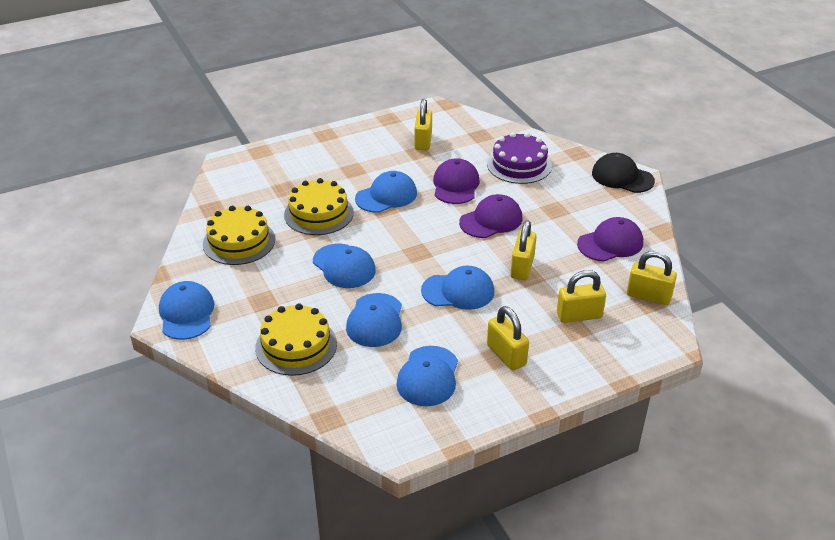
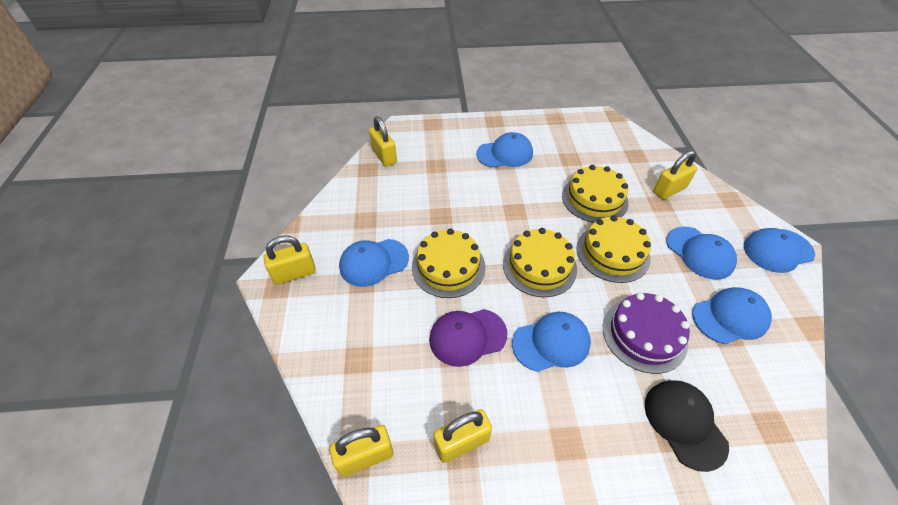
purple cap: 3 -> 1
yellow cake: 3 -> 4

